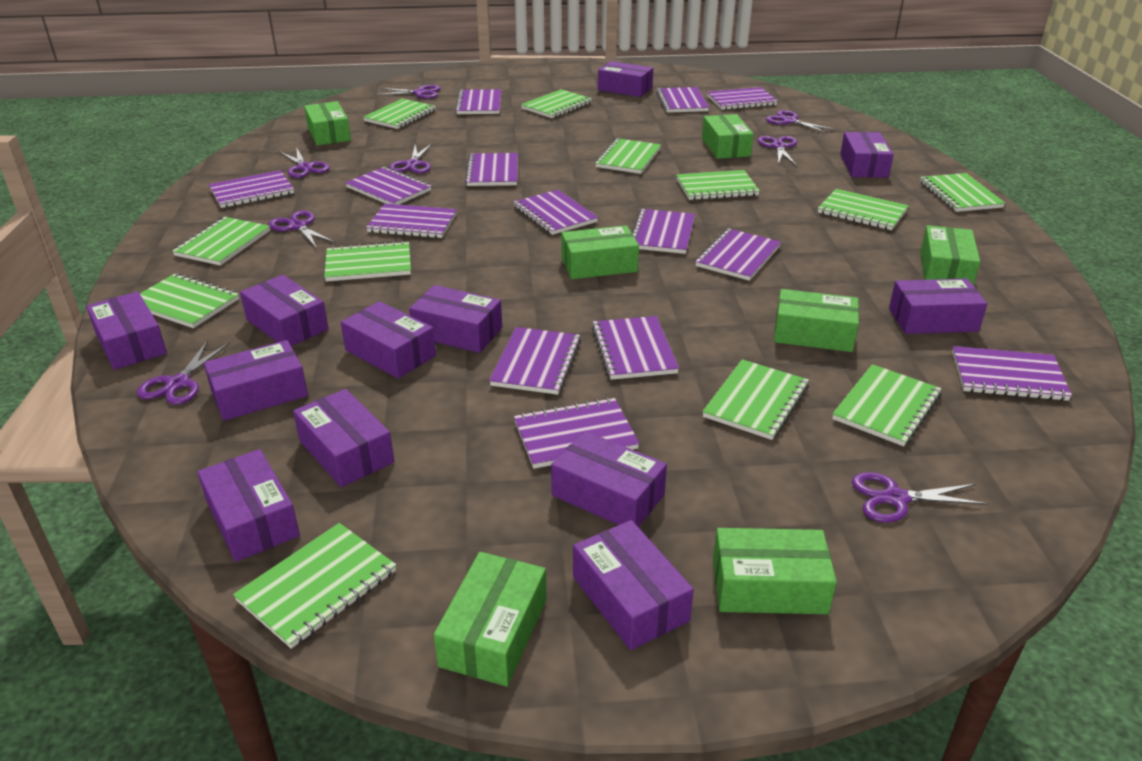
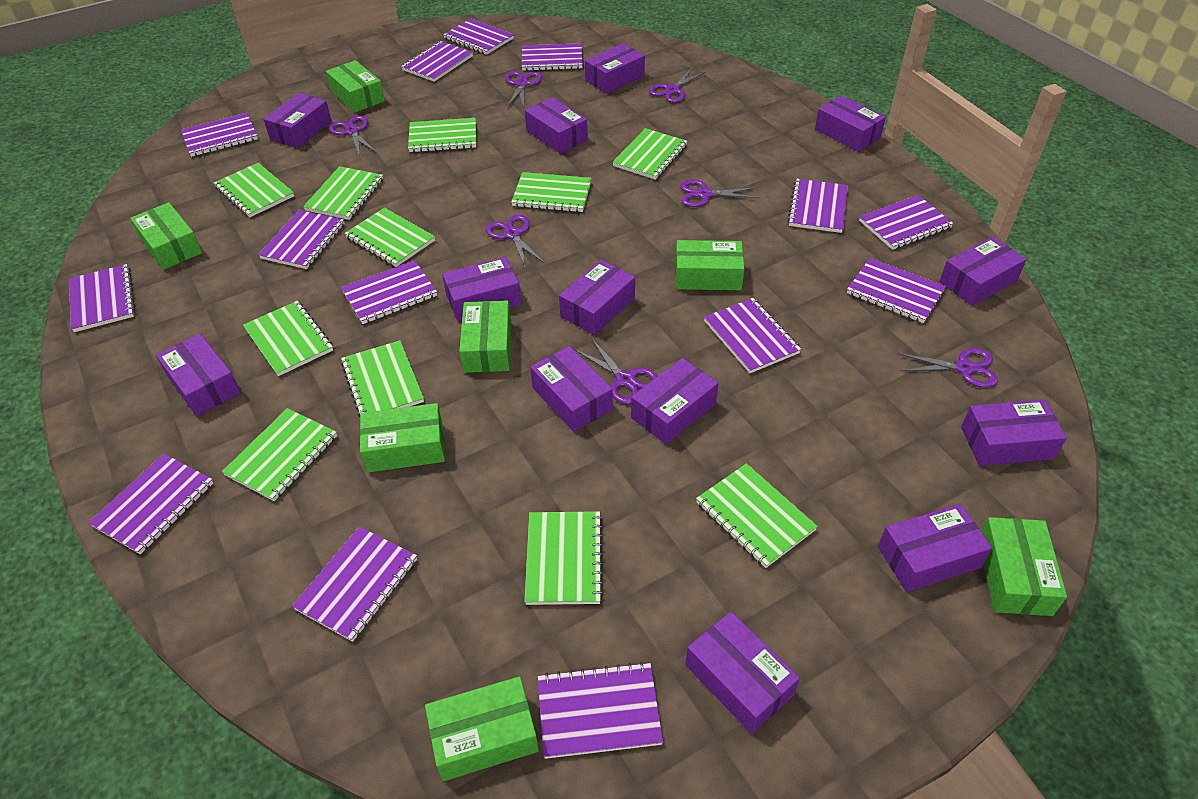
green notebook: 12 -> 11
purple box: 12 -> 13
purple scissors: 8 -> 7

